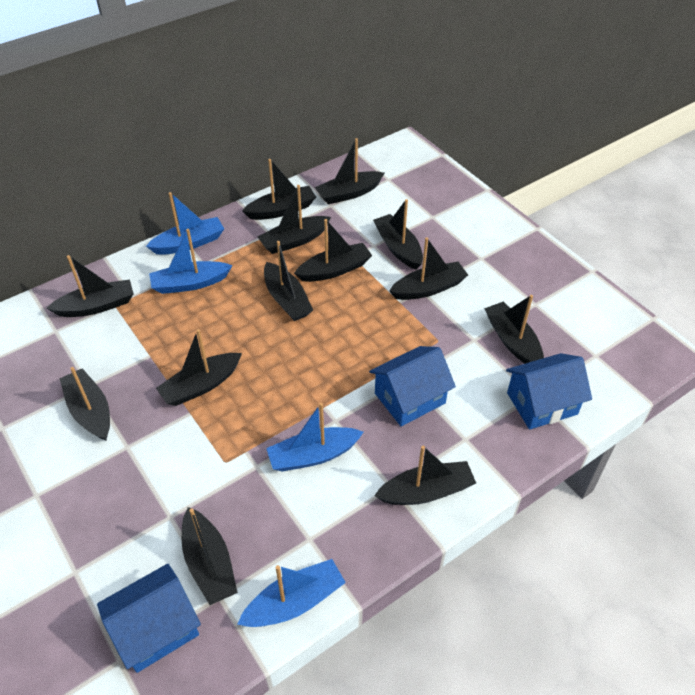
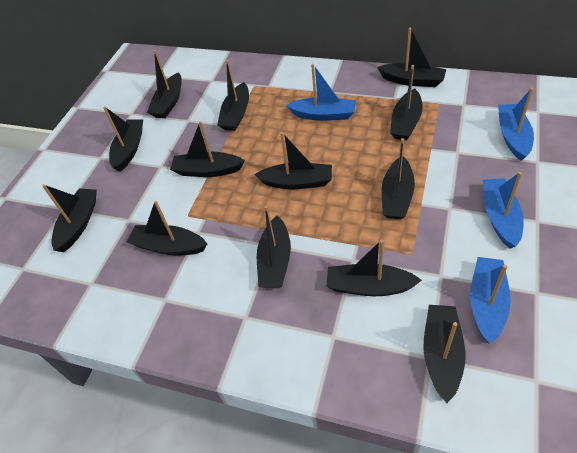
blue house: 3 -> 0

